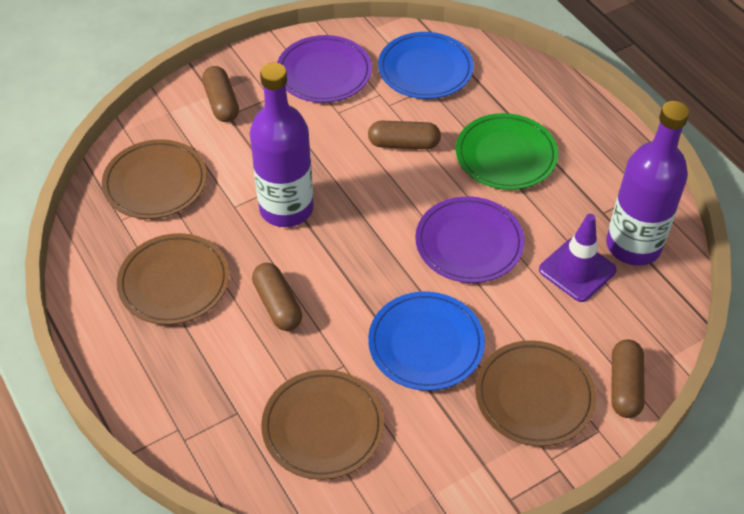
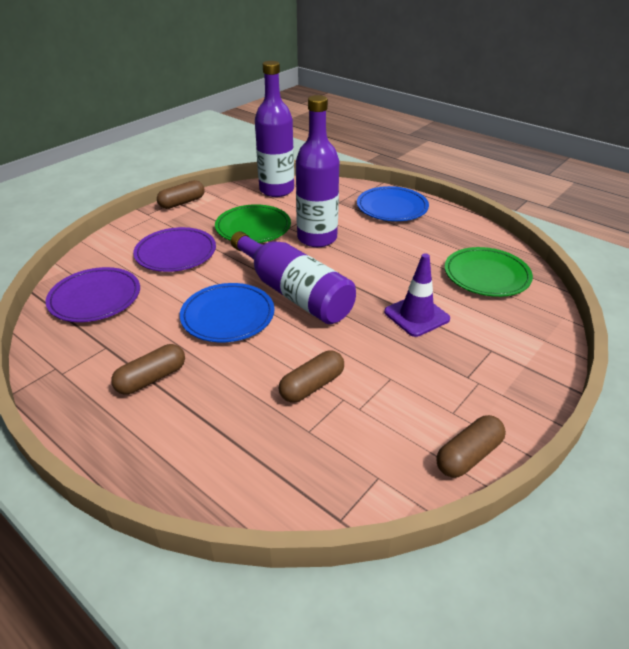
brown plate: 4 -> 0
green plate: 1 -> 2
purple bottle: 2 -> 3

